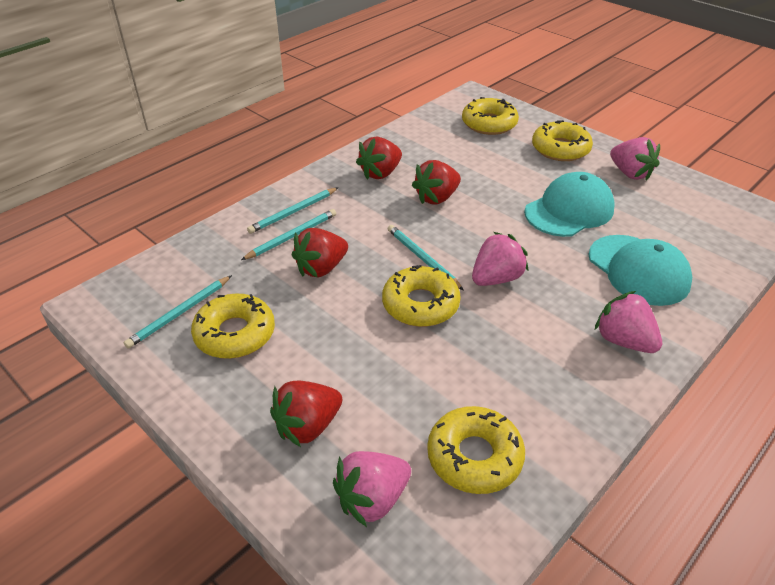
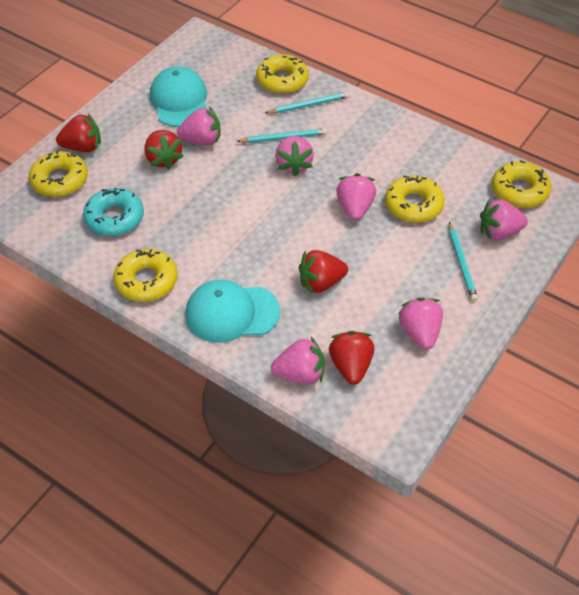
pink strawberry: 4 -> 6
turquoise donut: 0 -> 1
turquoise pencil: 4 -> 3

